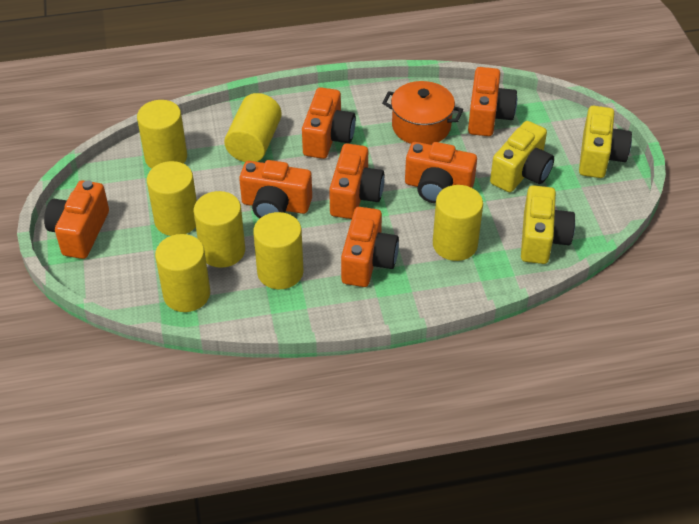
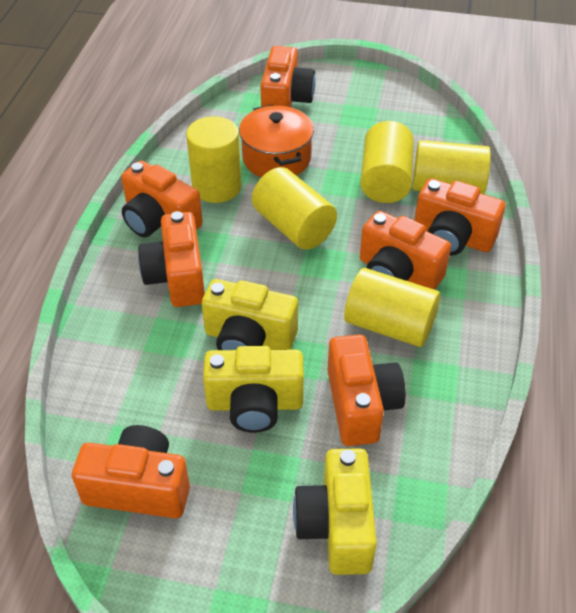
yellow cylinder: 7 -> 5

